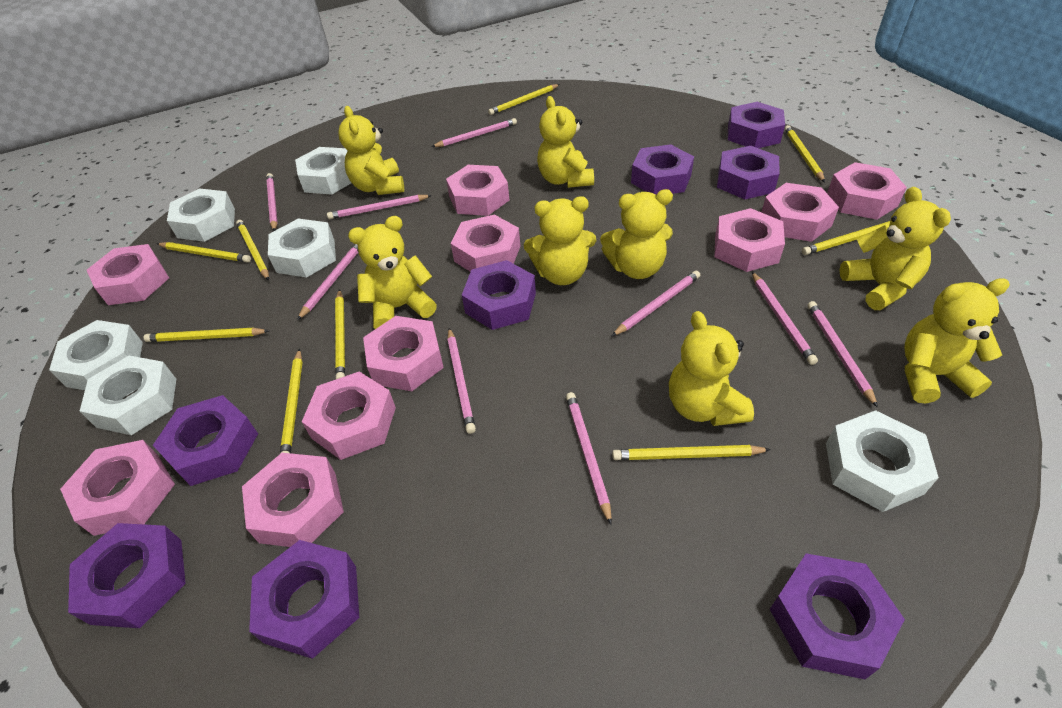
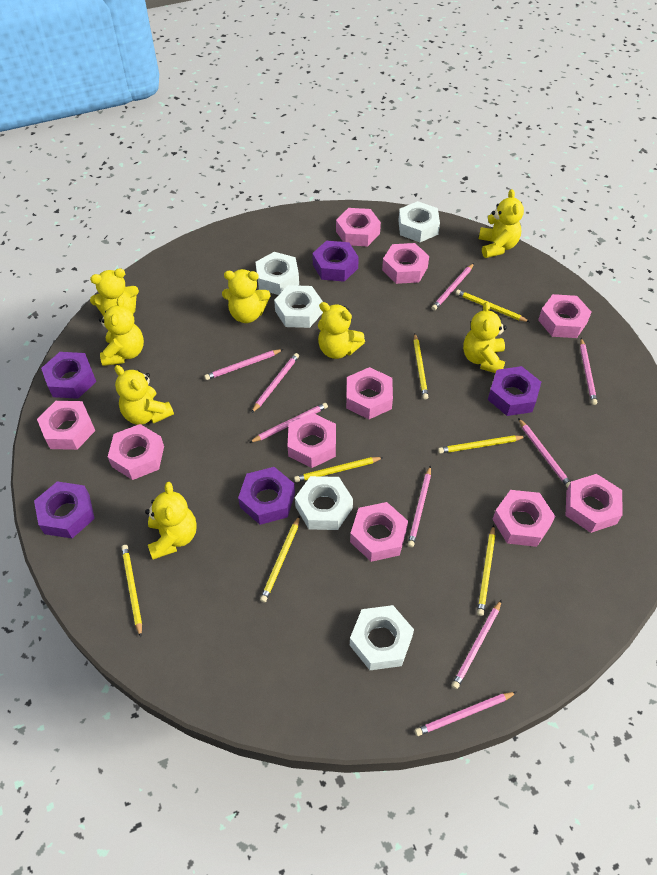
purple nut: 8 -> 5
white nut: 6 -> 5
yellow pencil: 9 -> 7

